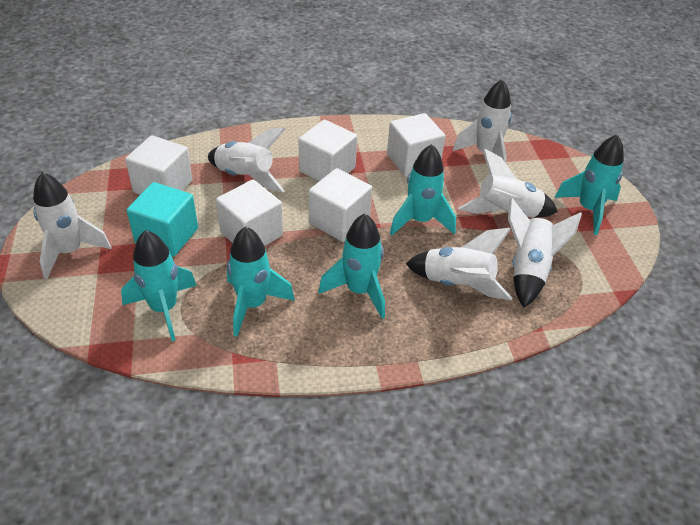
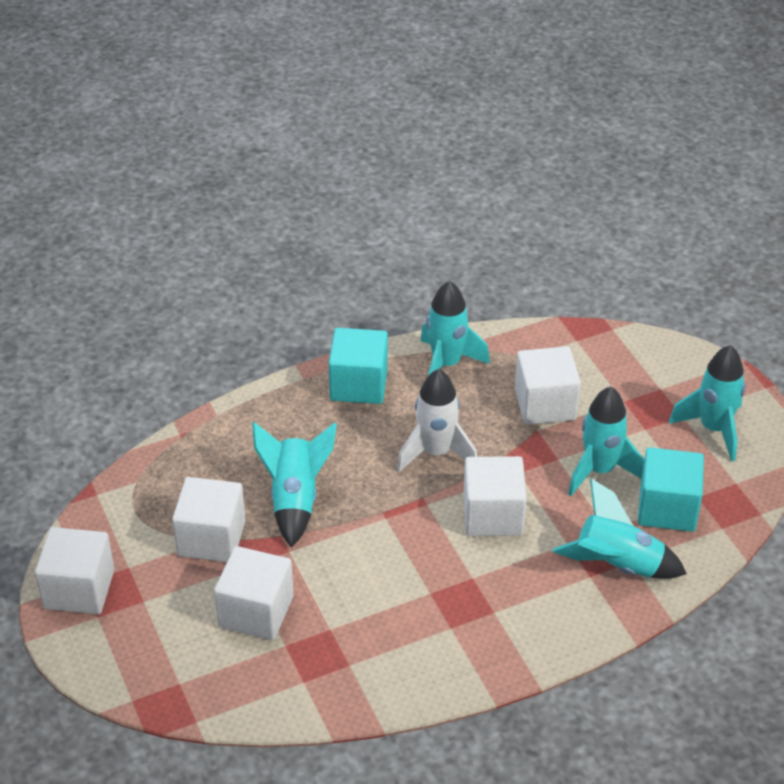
turquoise cube: 1 -> 2
white rocket: 6 -> 1

